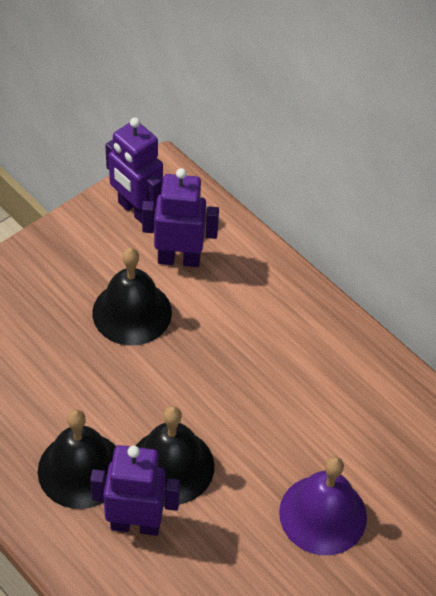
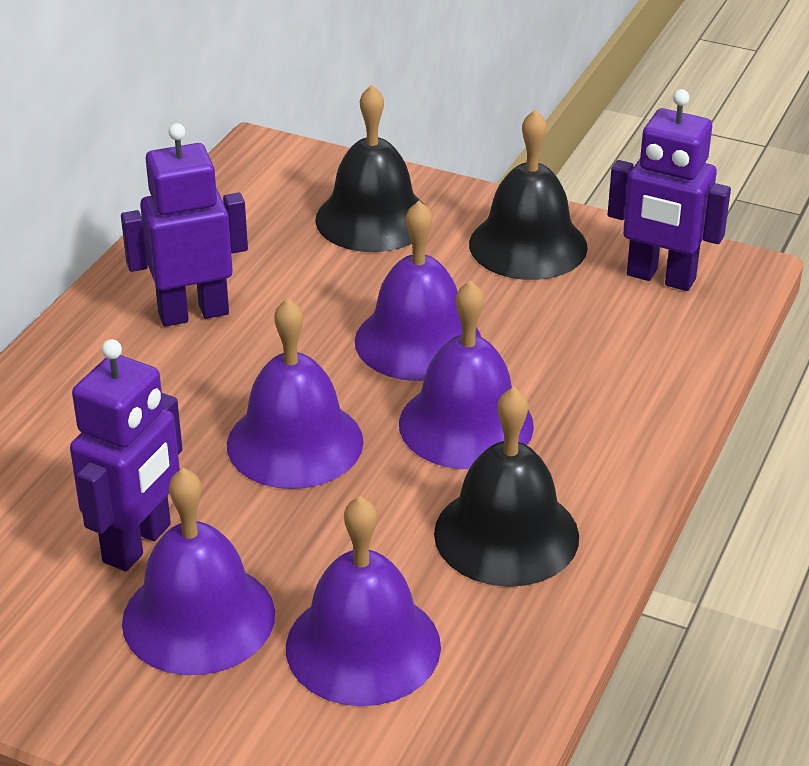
purple bell: 1 -> 5

